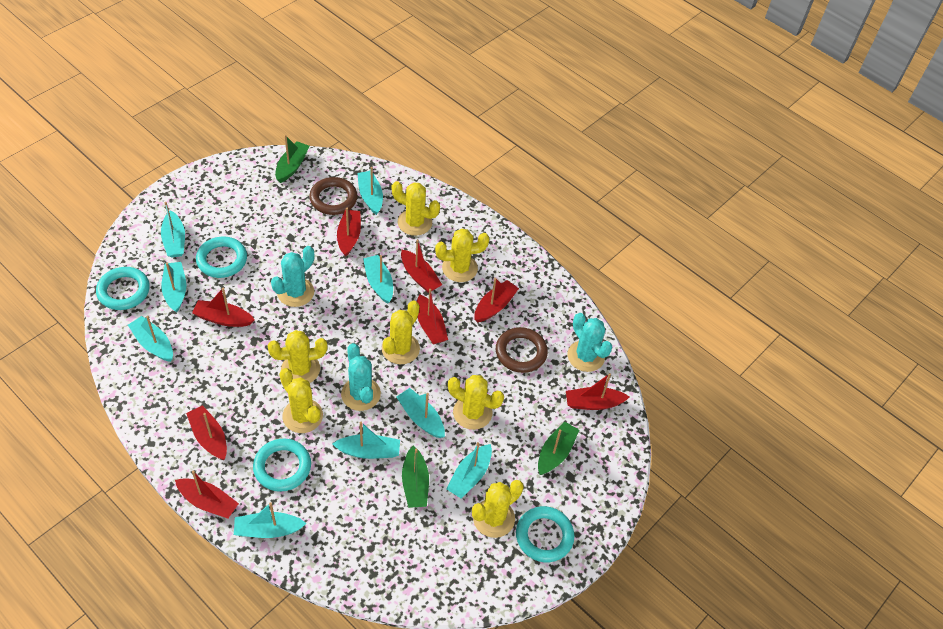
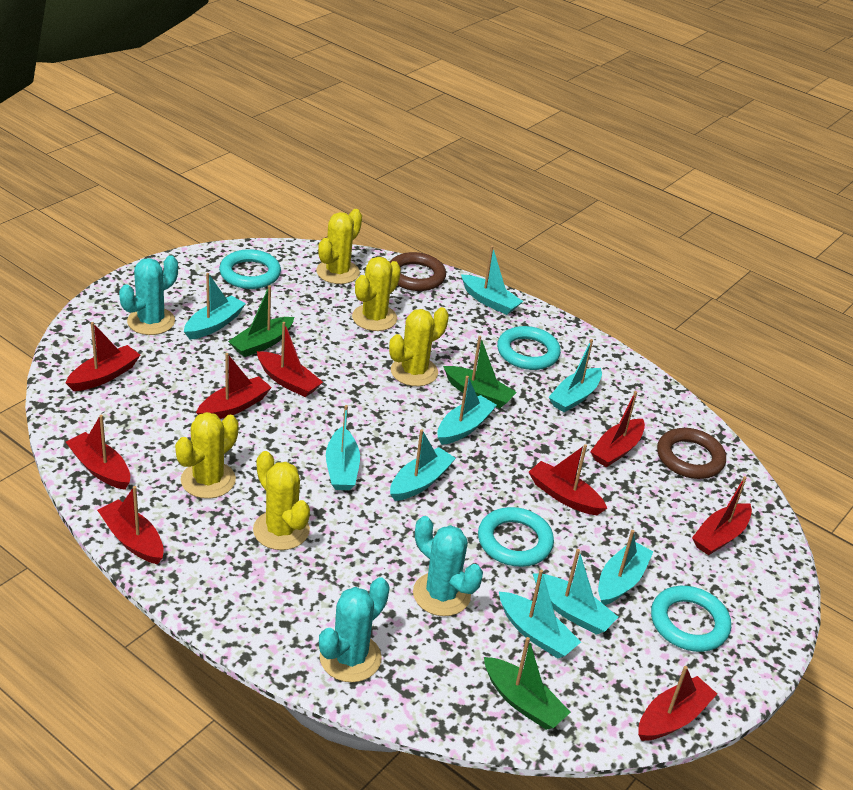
red boat: 8 -> 9
yellow cactus: 7 -> 5

